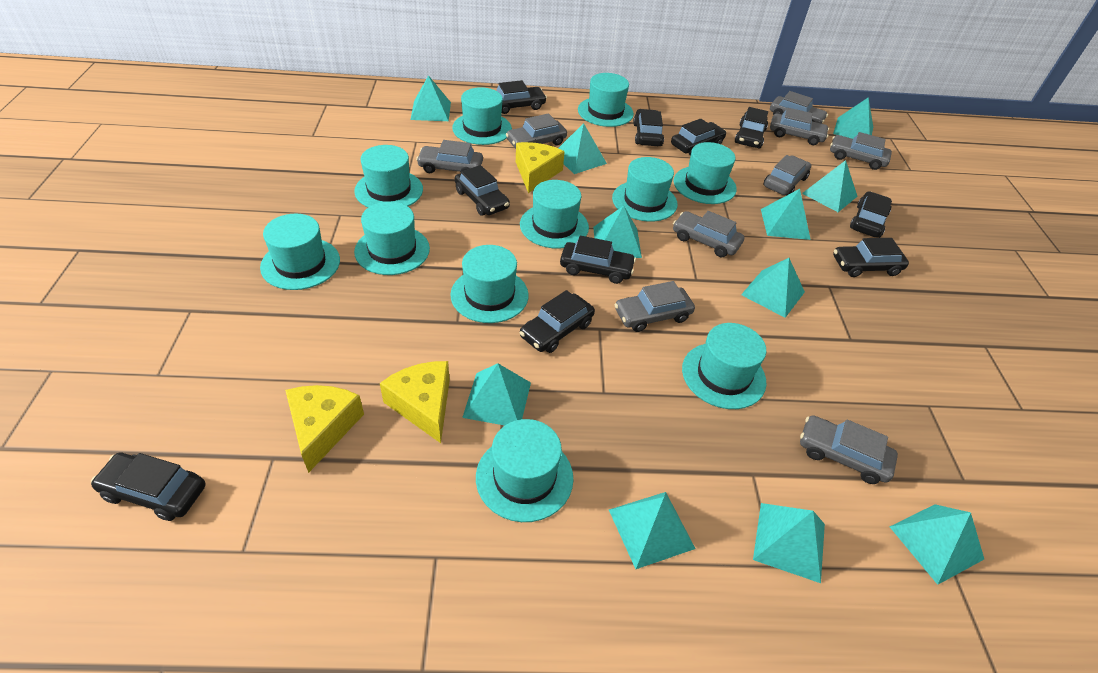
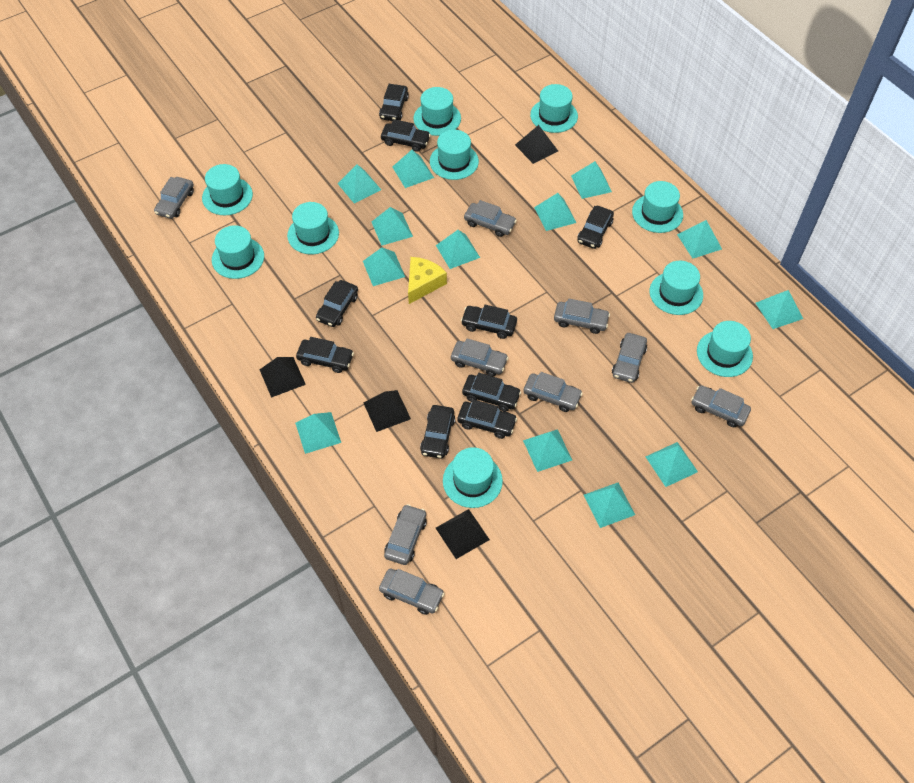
black car: 10 -> 9
black pyramid: 0 -> 4
turquoise hat: 11 -> 10
turquoise pyramid: 11 -> 13
yellow cheese: 3 -> 1

